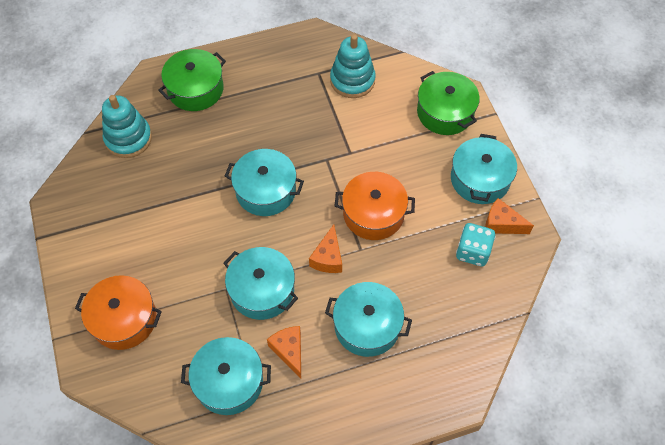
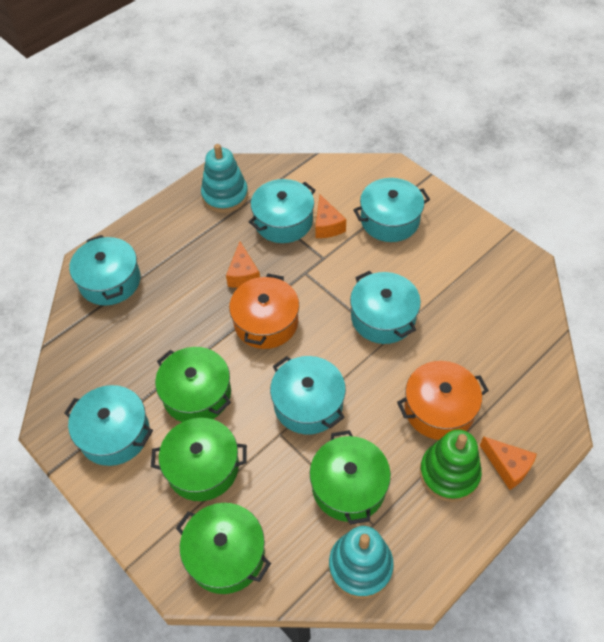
green pot: 2 -> 4
green stacking toy: 0 -> 1
turquoise dice: 1 -> 0
turquoise pot: 5 -> 6

